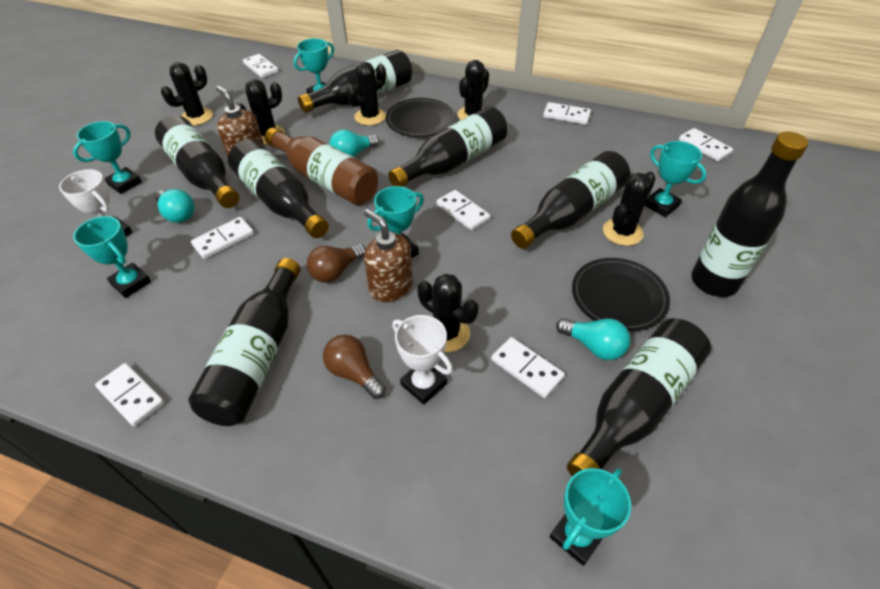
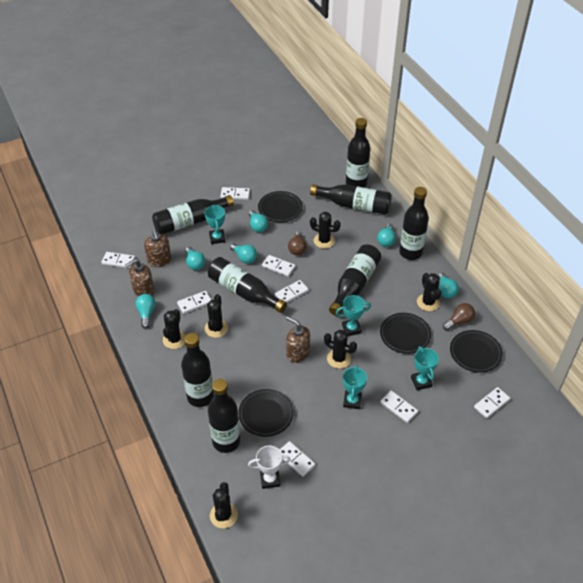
black plate: 2 -> 4
brown bottle: 1 -> 0
brown soap dispenser: 2 -> 3
turquoise light bulb: 3 -> 6
turquoise trophy: 6 -> 4
white domino: 7 -> 8
white trophy: 2 -> 1

